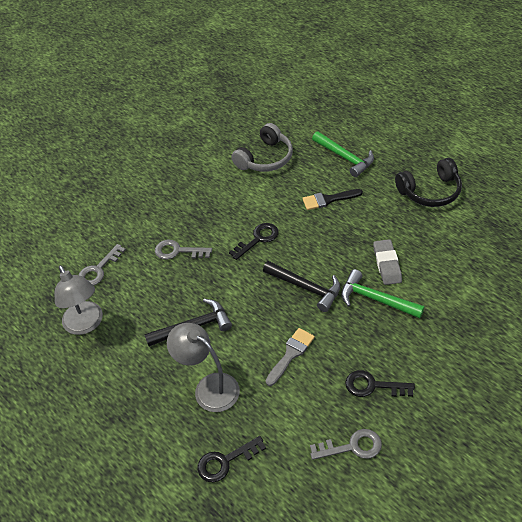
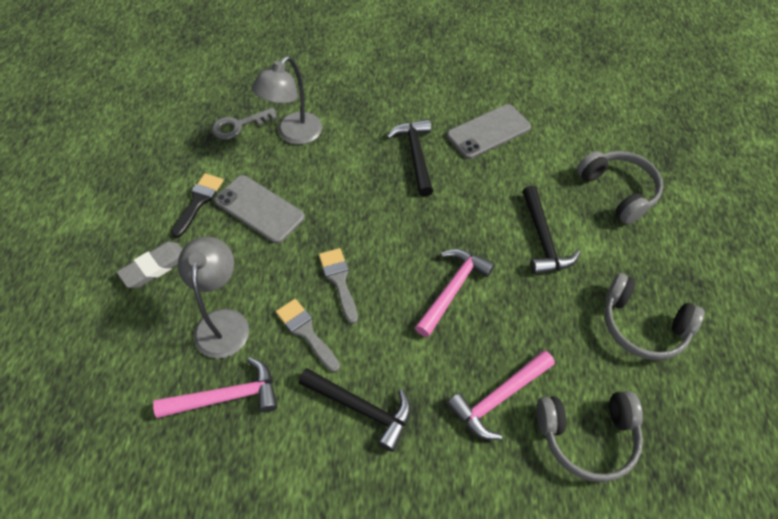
black hammer: 2 -> 3
black headphones: 1 -> 0
black key: 3 -> 0
green hammer: 2 -> 0
grey brush: 1 -> 2
grey headphones: 1 -> 3
grey key: 3 -> 1
grey phone: 0 -> 2
pink hammer: 0 -> 3

